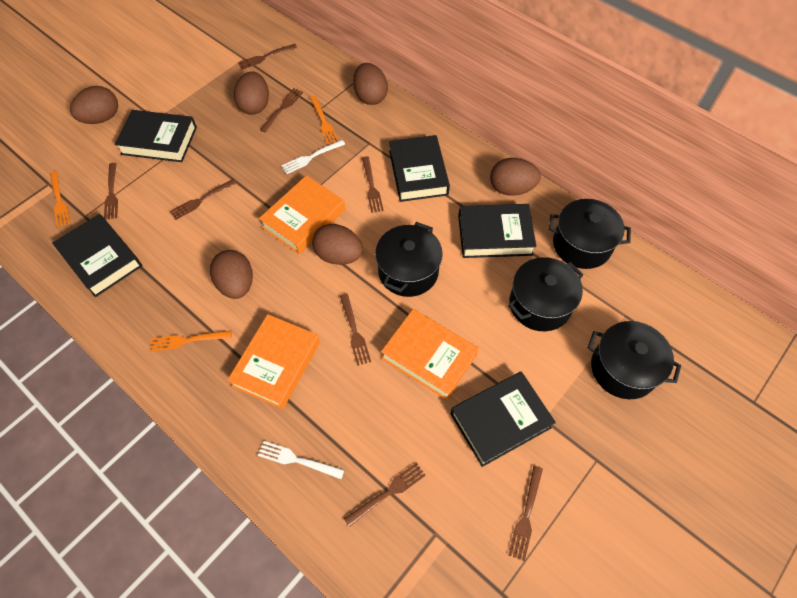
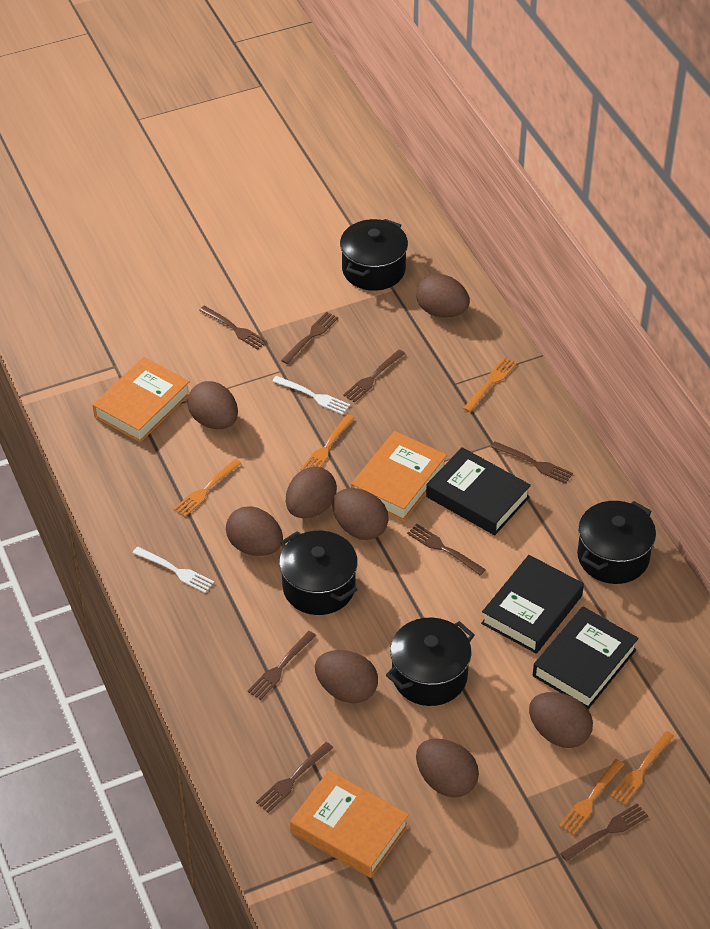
black book: 5 -> 3
brown egg: 6 -> 8
orange fork: 3 -> 5

